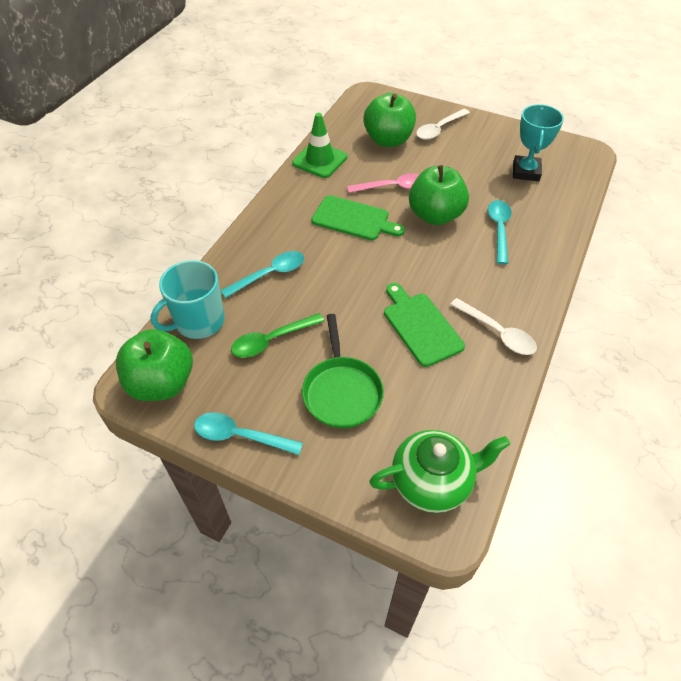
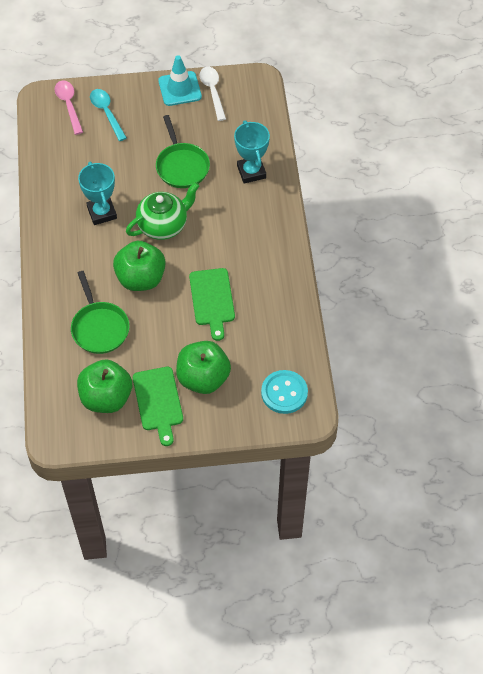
green pan: 1 -> 2
green spoon: 1 -> 0
green traffic cone: 1 -> 0
turquoise button: 0 -> 1
turquoise mug: 1 -> 0
turquoise spoon: 3 -> 1
turquoise traffic cone: 0 -> 1
turquoise trophy: 1 -> 2
white spoon: 2 -> 1

